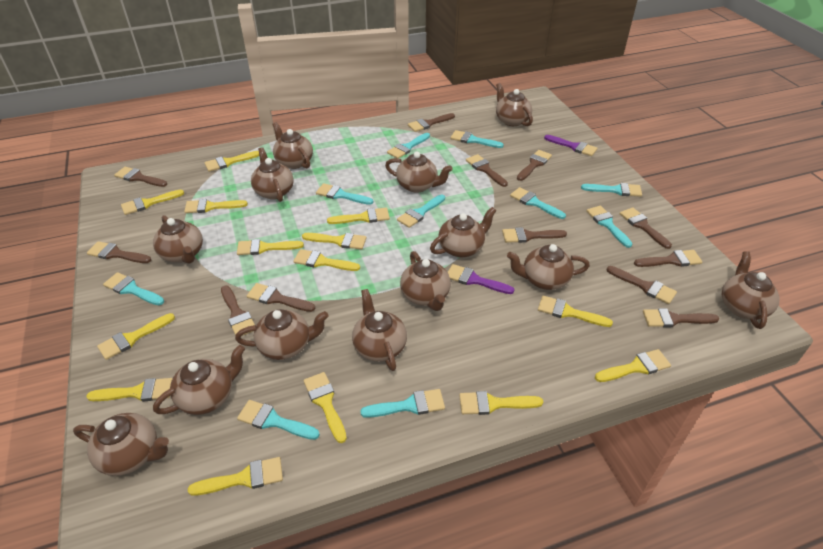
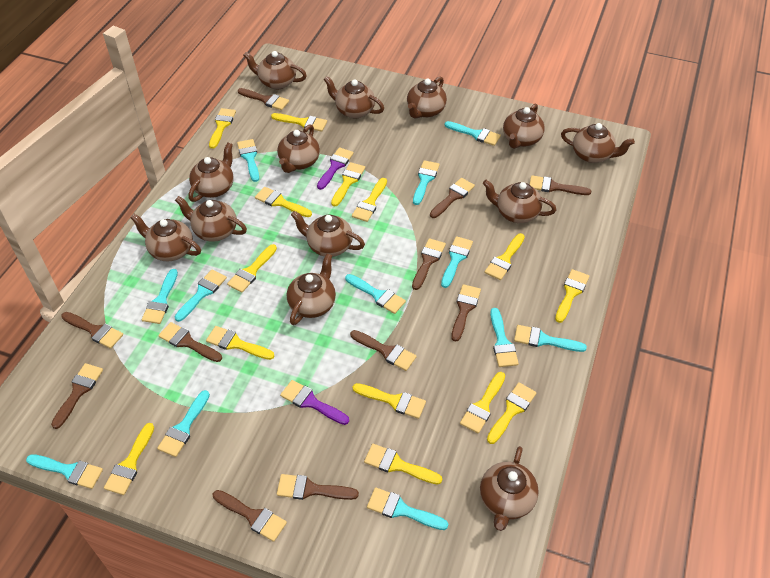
brown brush: 12 -> 11
turquoise brush: 10 -> 12

